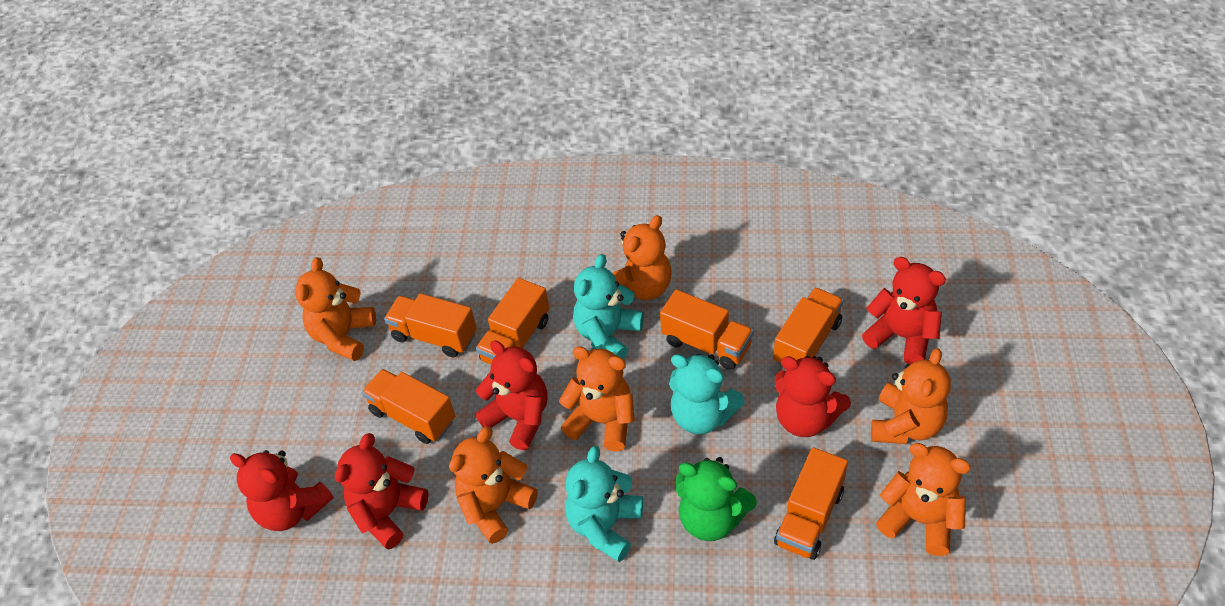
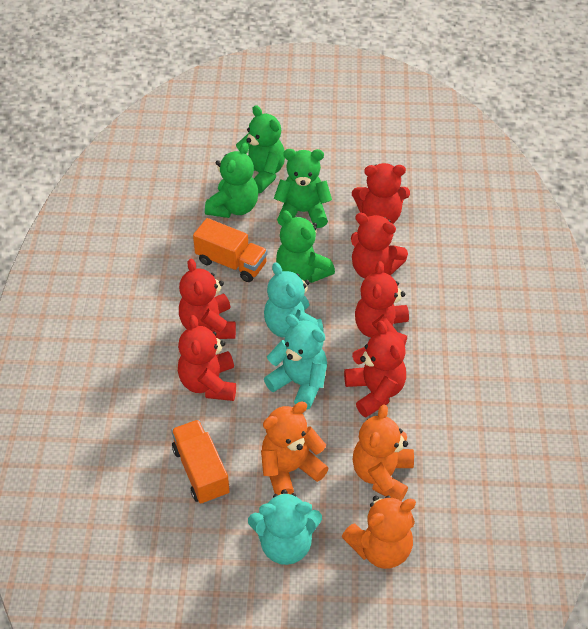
green teddy bear: 1 -> 4
orange teddy bear: 6 -> 3
orange truck: 6 -> 2
red teddy bear: 5 -> 6

